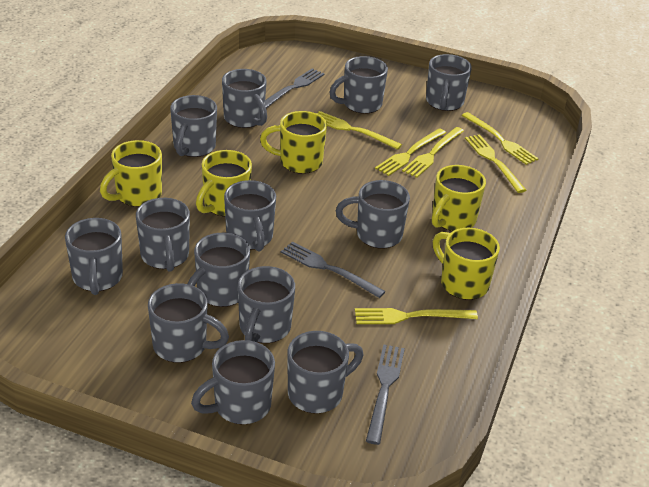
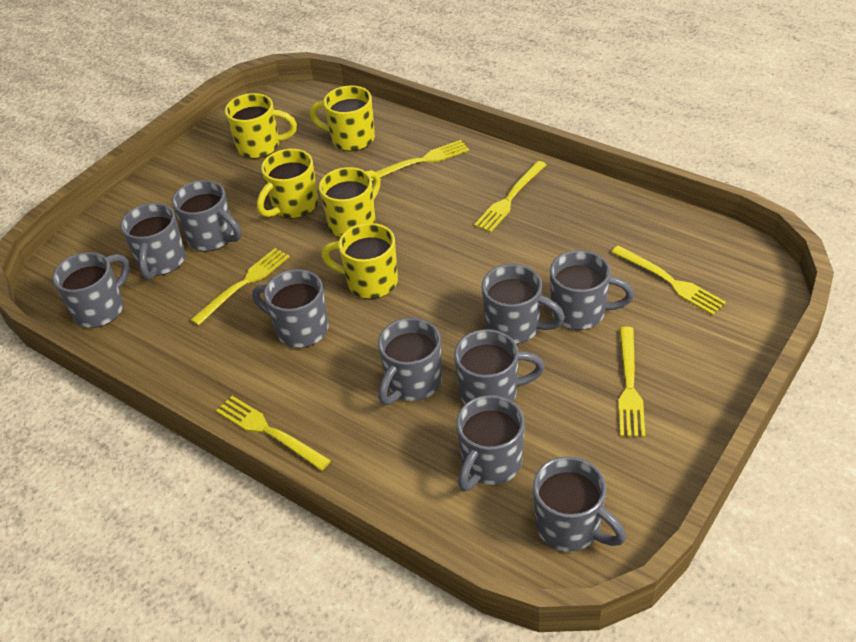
grey fork: 3 -> 0
grey mug: 13 -> 10

